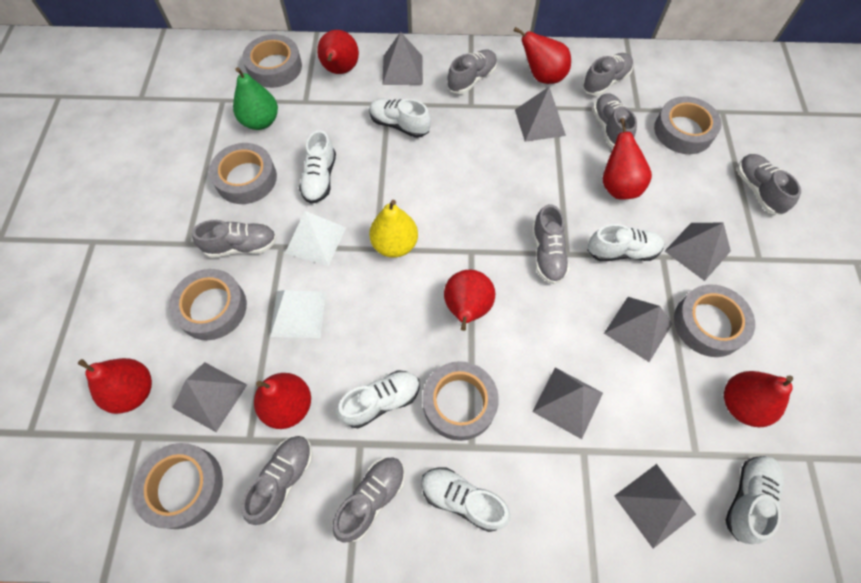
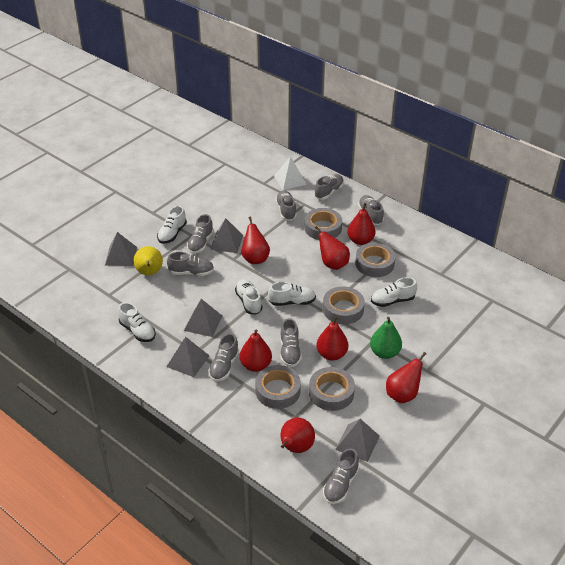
grey pyramid: 7 -> 5
grey tape: 7 -> 5
white pyramid: 2 -> 1
white shoe: 6 -> 5

